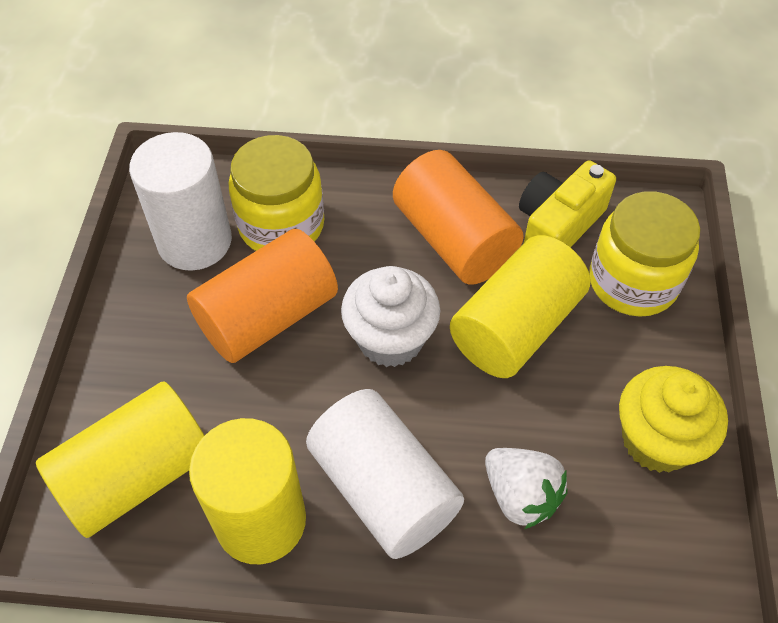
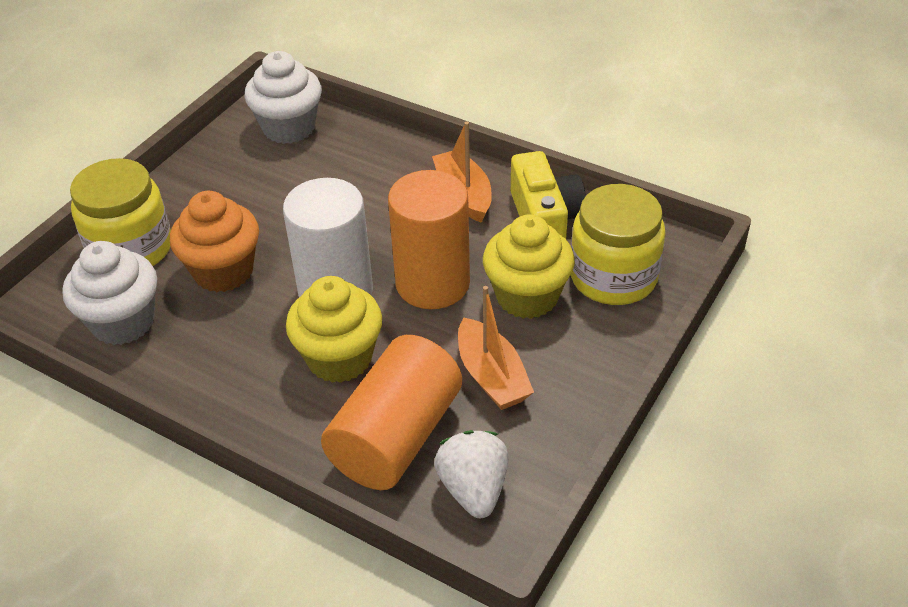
orange boat: 0 -> 2
orange cupcake: 0 -> 1
white cupcake: 1 -> 2
white cylinder: 2 -> 1
yellow cupcake: 1 -> 2
yellow cylinder: 3 -> 0

